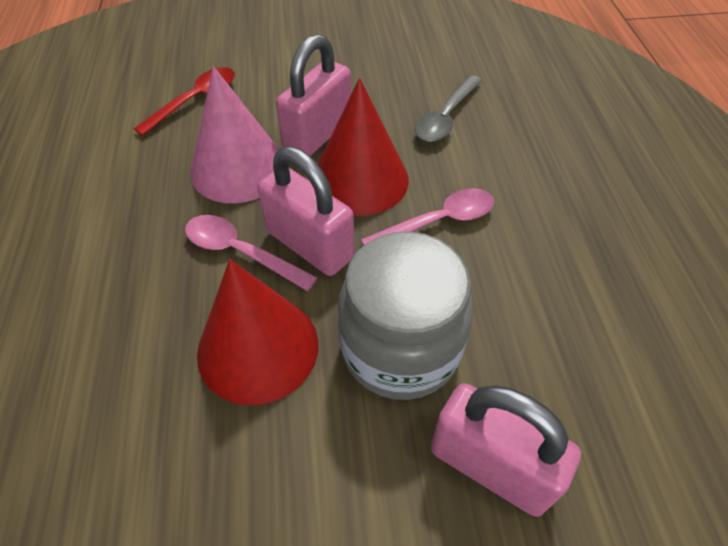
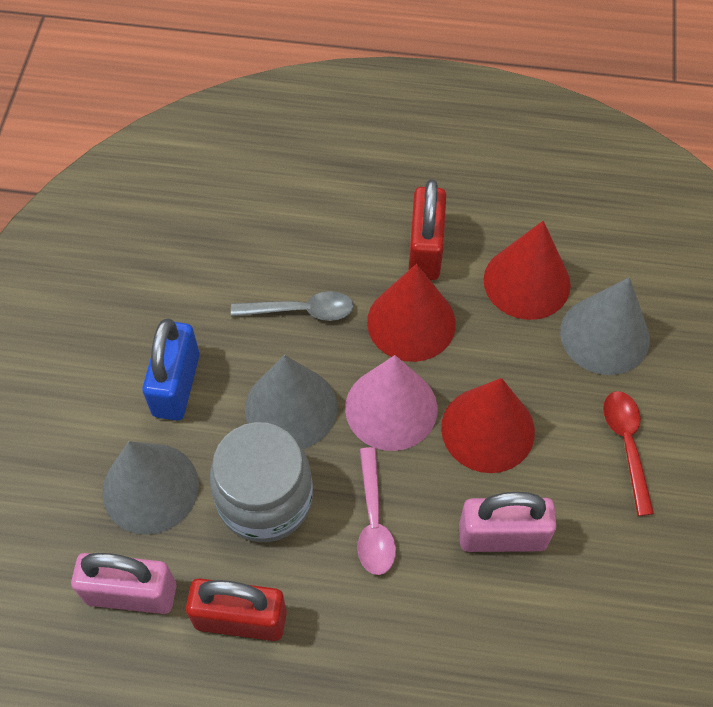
blue padlock: 0 -> 1
grey cone: 0 -> 3
pink padlock: 3 -> 2
pink spoon: 2 -> 1
red cone: 2 -> 3
red padlock: 0 -> 2

